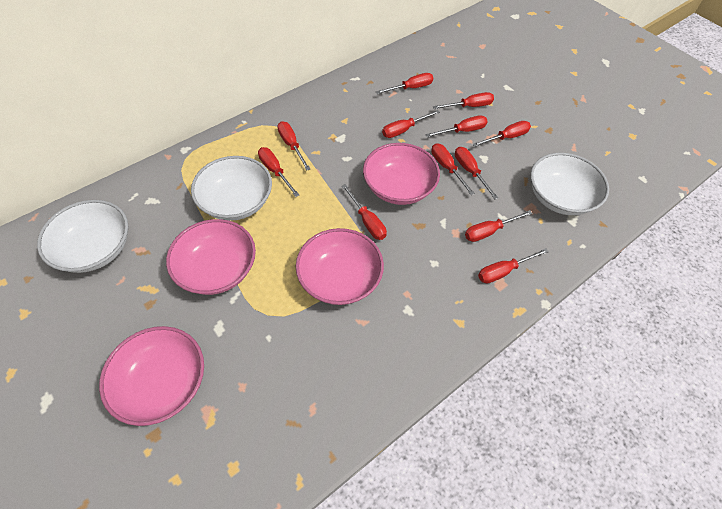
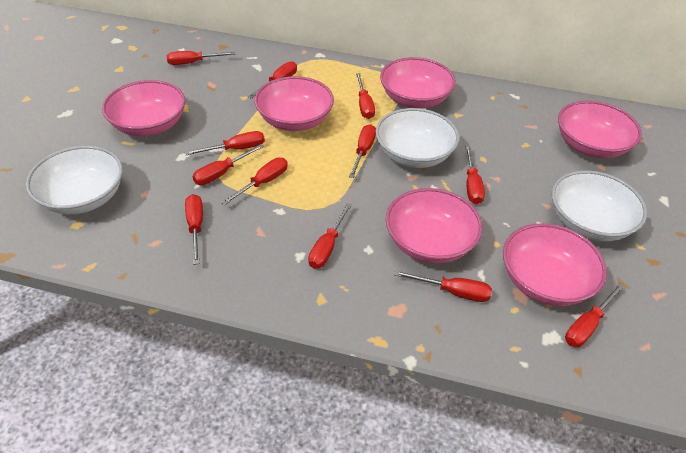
pink bowl: 4 -> 6

